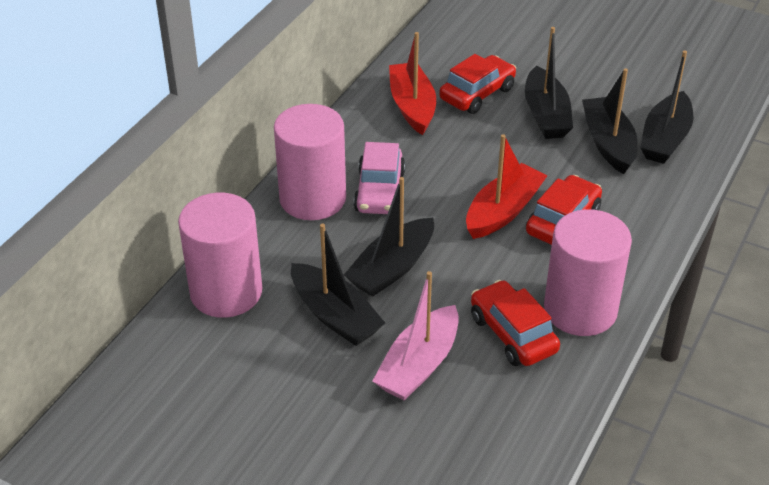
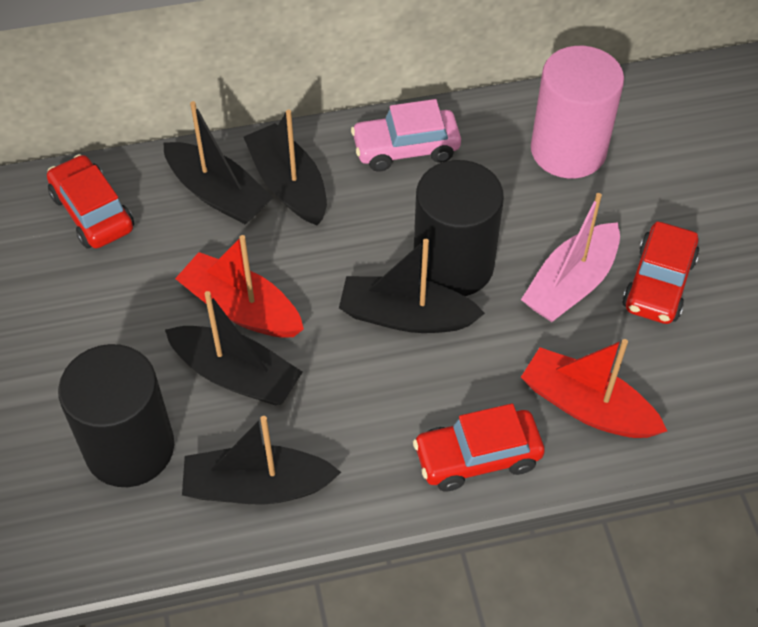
black cylinder: 0 -> 2
pink cylinder: 3 -> 1

